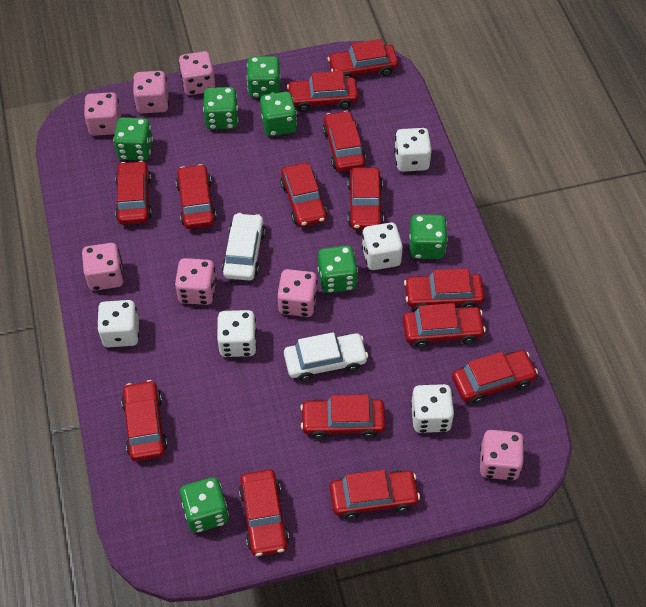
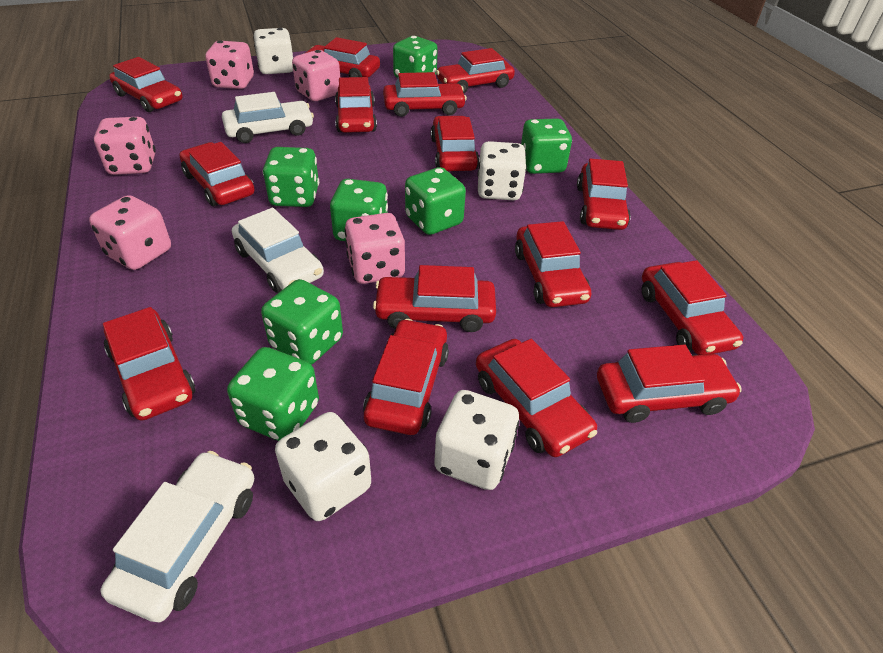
pink dice: 7 -> 5
red car: 14 -> 15
white car: 2 -> 3
white dice: 5 -> 4

